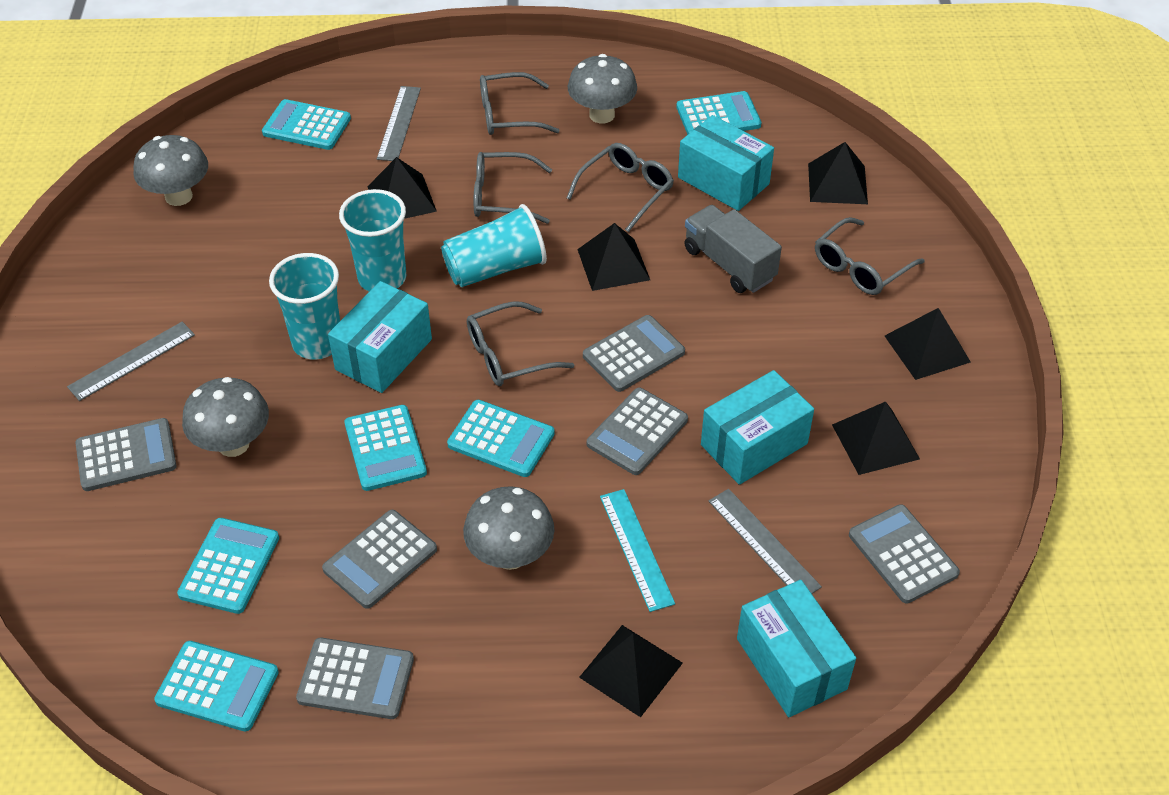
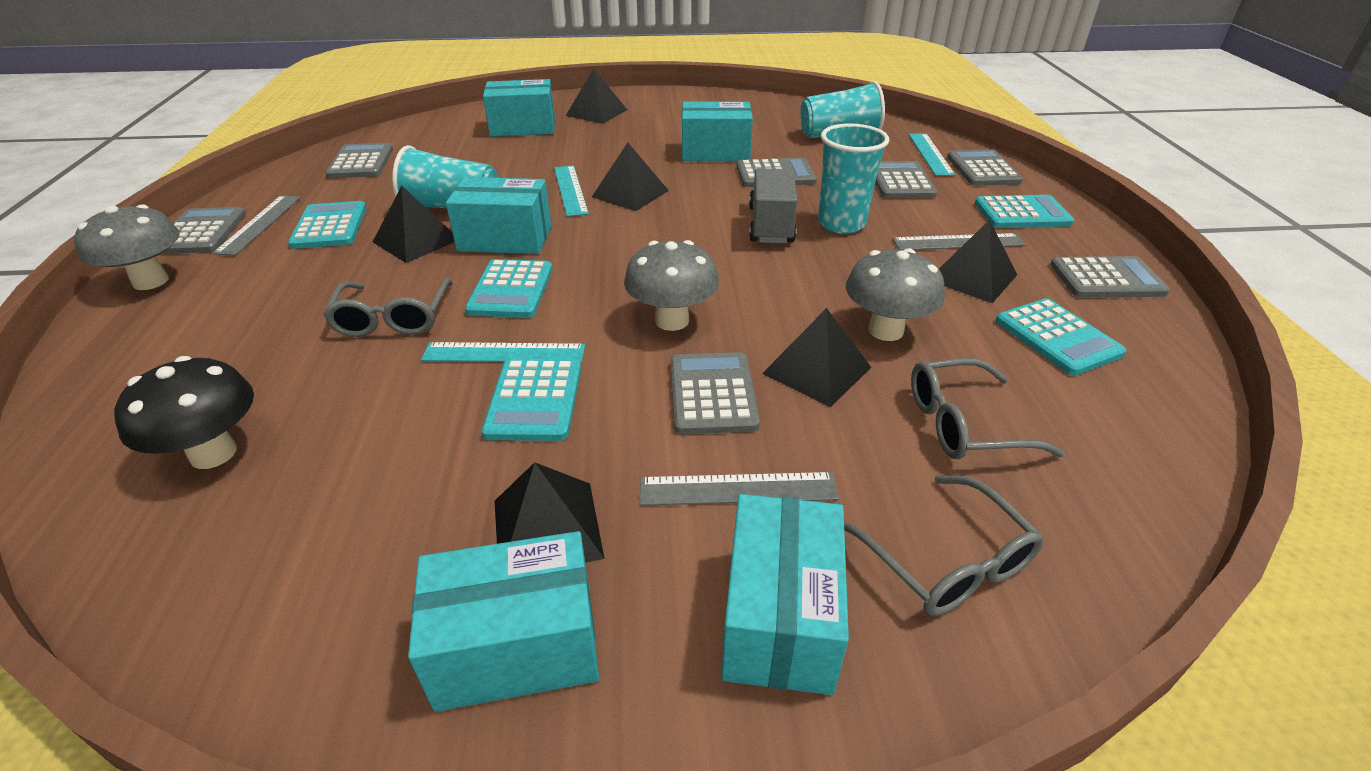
black mushroom: 0 -> 1
grey calculator: 6 -> 7
grey glasses: 5 -> 3
grey mushroom: 4 -> 3
turquoise box: 4 -> 5
turquoise calculator: 6 -> 5
turquoise ruler: 1 -> 3

